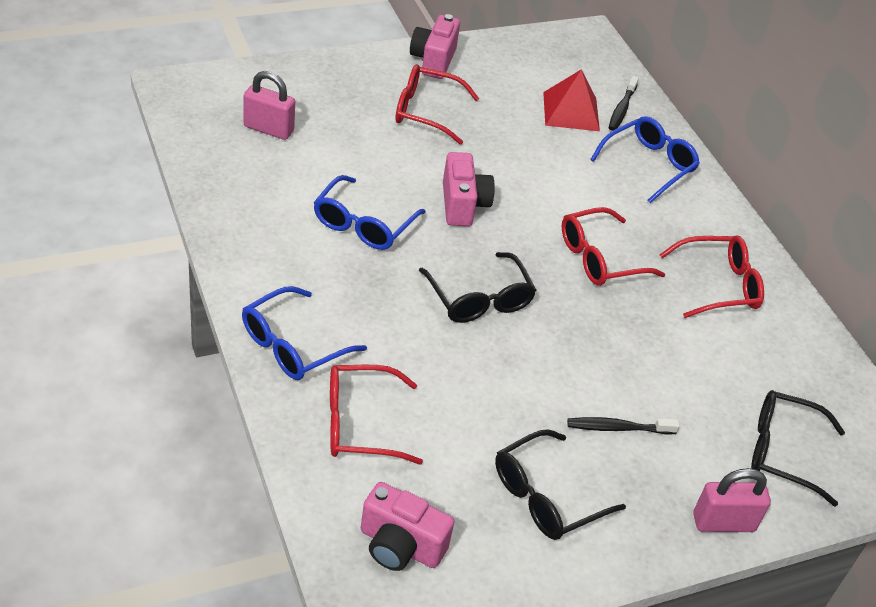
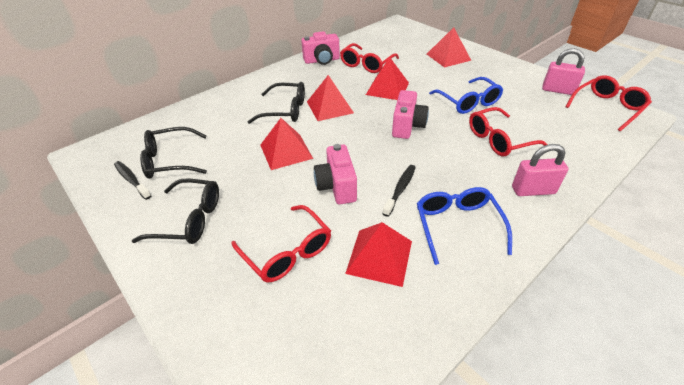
blue glasses: 3 -> 2
red pyramid: 1 -> 5

